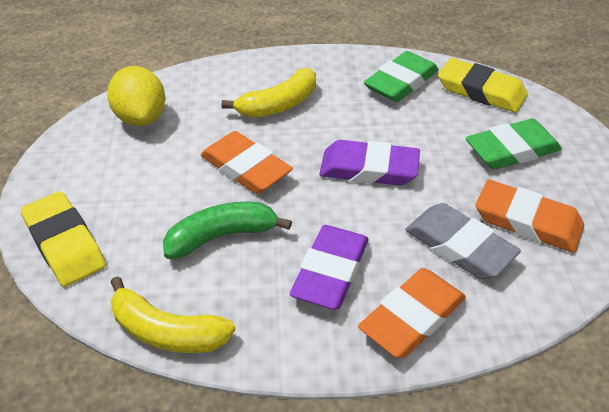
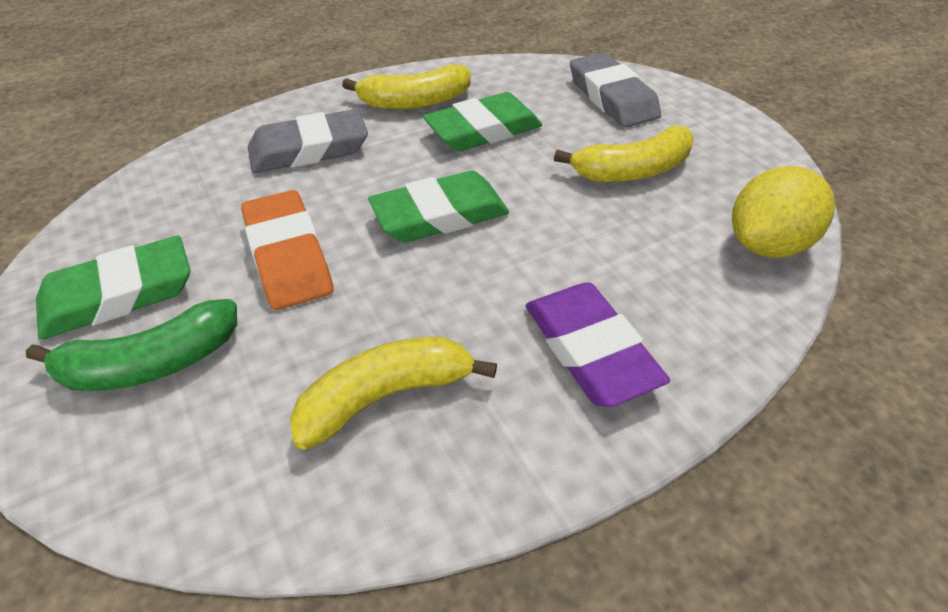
green eraser: 2 -> 3
grey eraser: 1 -> 2
orange eraser: 3 -> 1
purple eraser: 2 -> 1
yellow banana: 2 -> 3
yellow eraser: 2 -> 0

